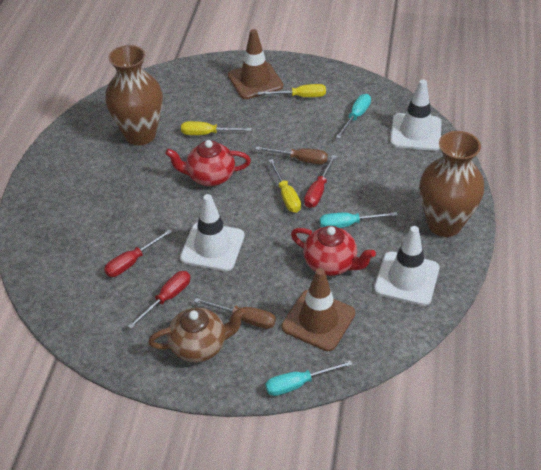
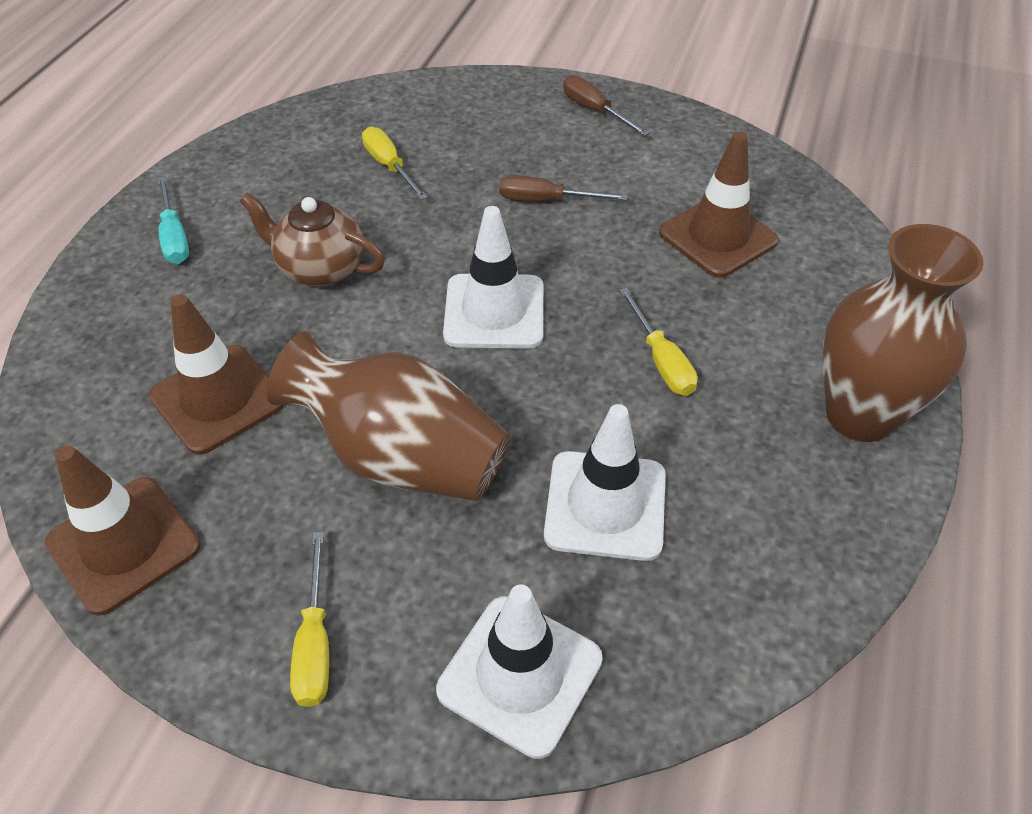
brown traffic cone: 2 -> 3
red screwdriver: 3 -> 0
red teapot: 2 -> 0
turquoise screwdriver: 3 -> 1

